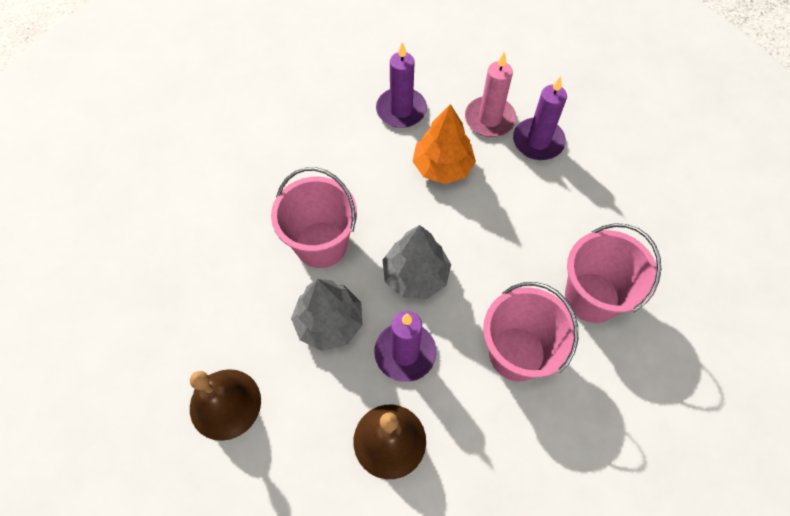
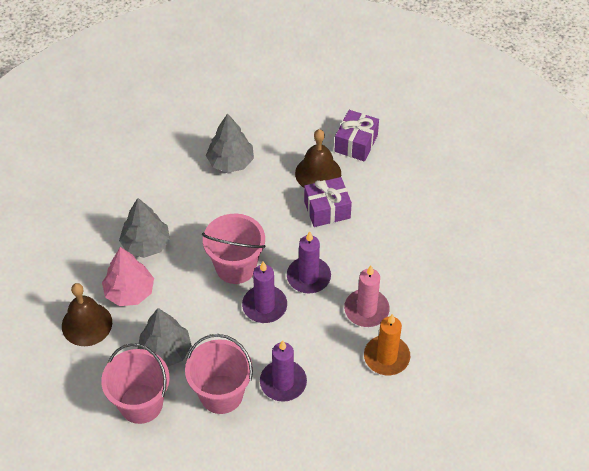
grey tree: 2 -> 3
orange candle: 0 -> 1
orange tree: 1 -> 0
pink tree: 0 -> 1
purple gift: 0 -> 2

